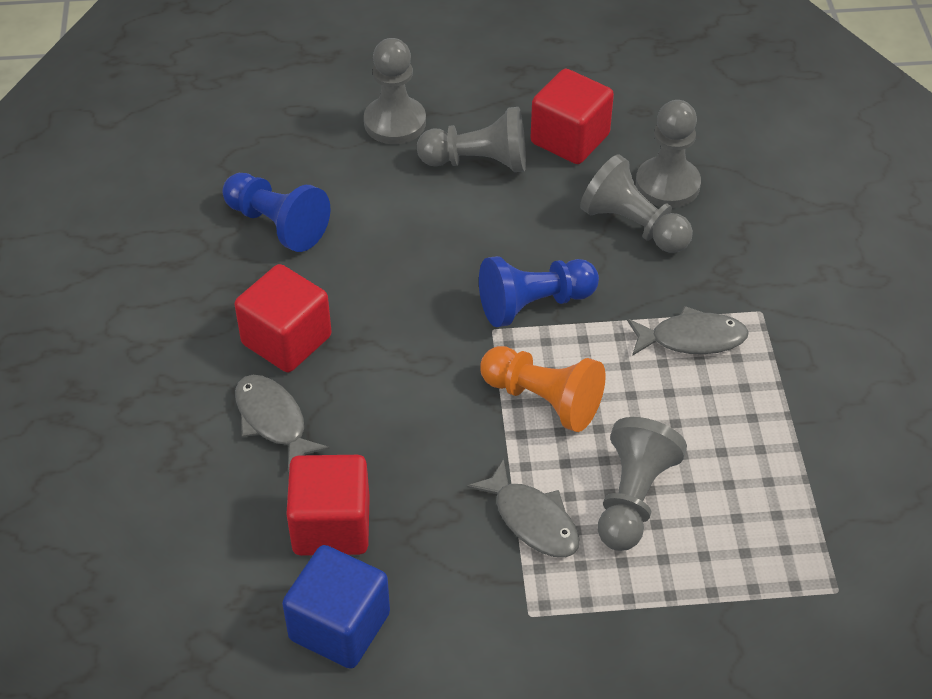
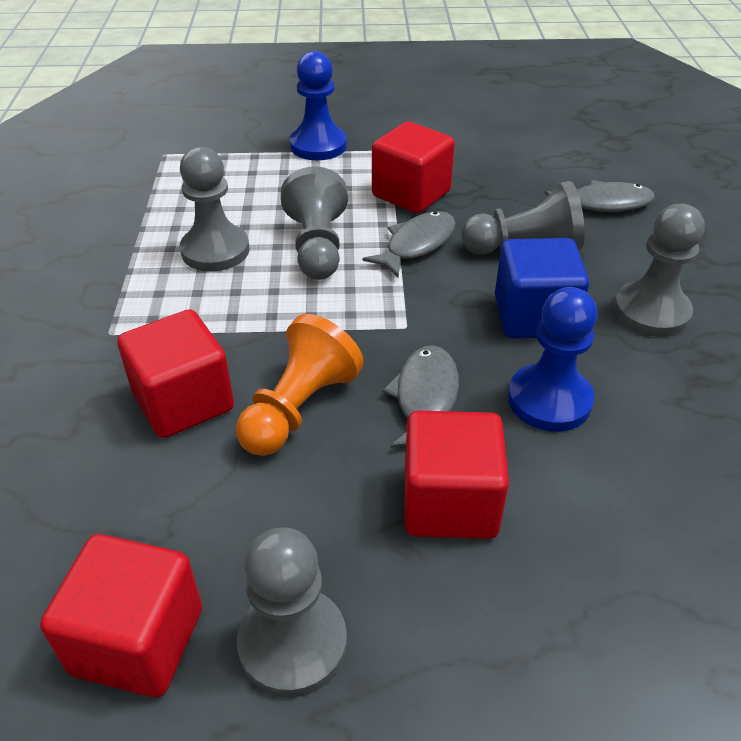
red cube: 3 -> 4

